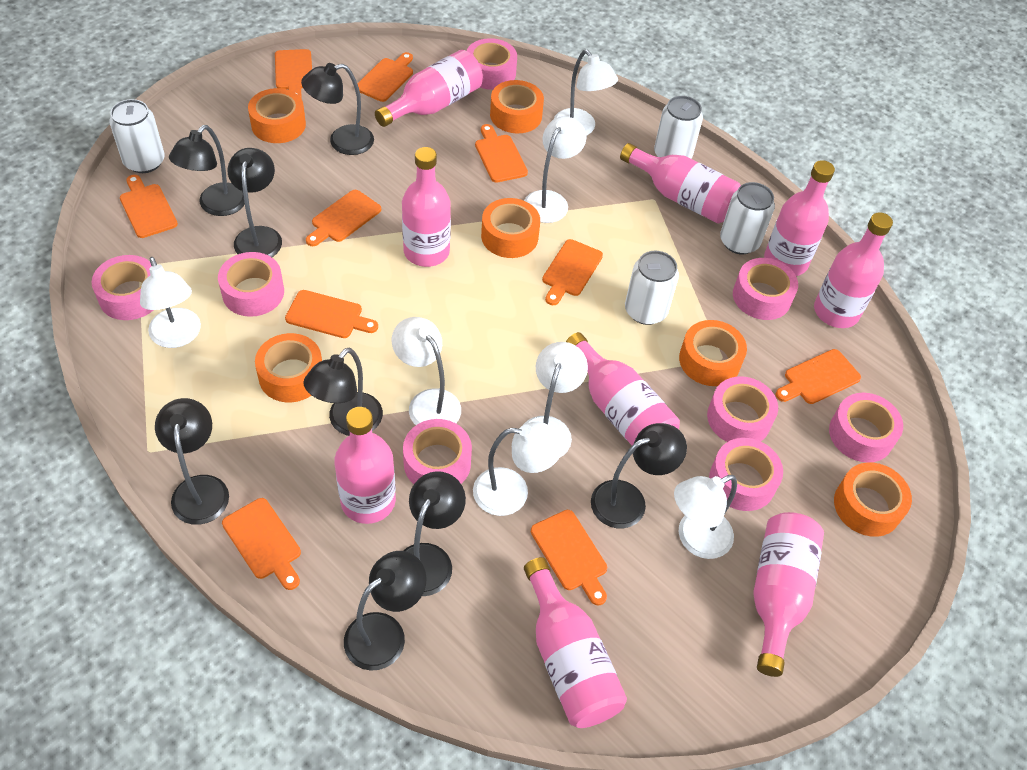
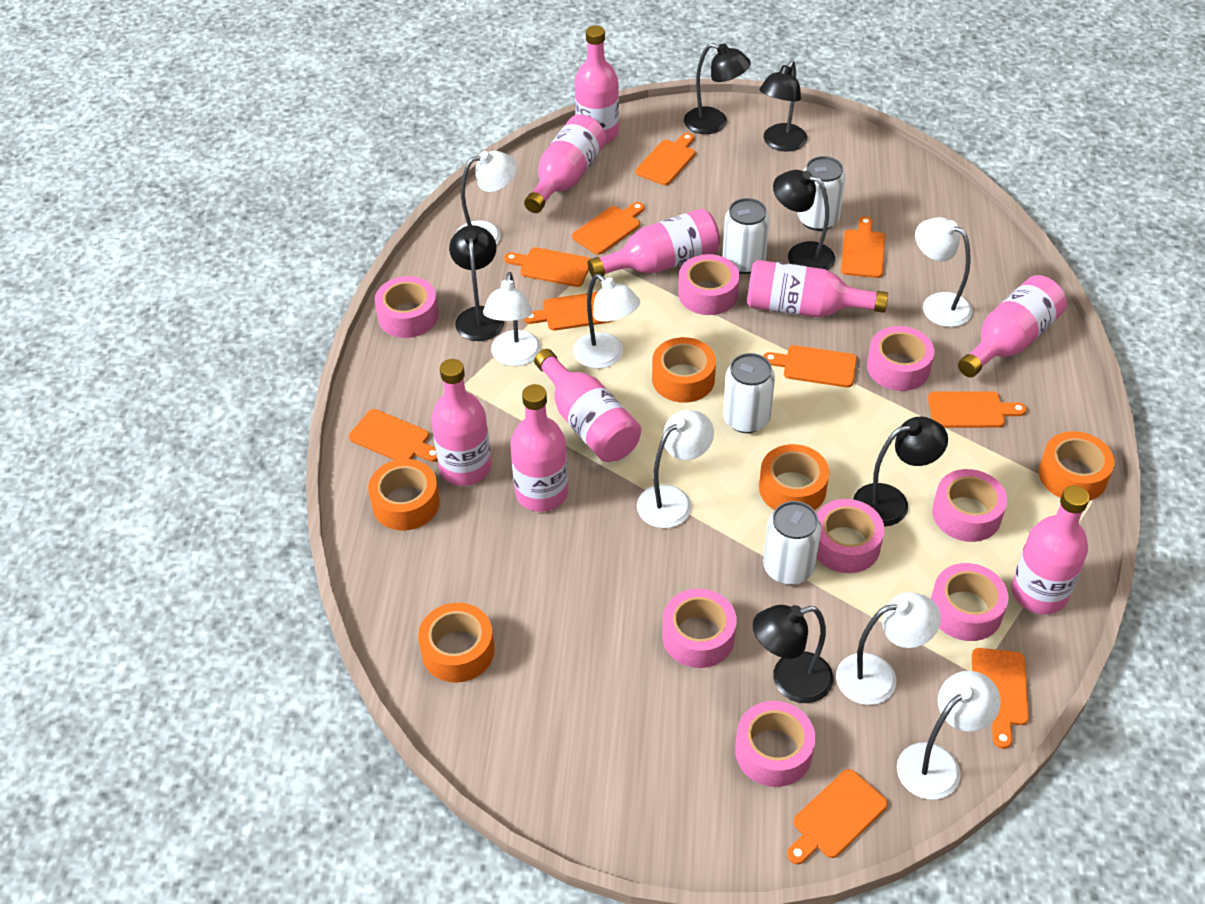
black lamp: 8 -> 6
orange tape: 6 -> 5

